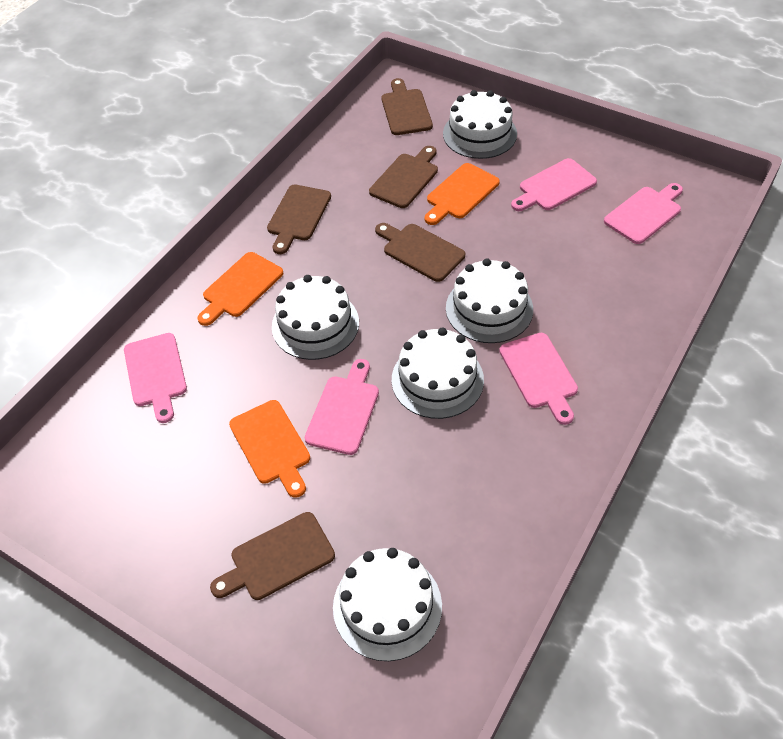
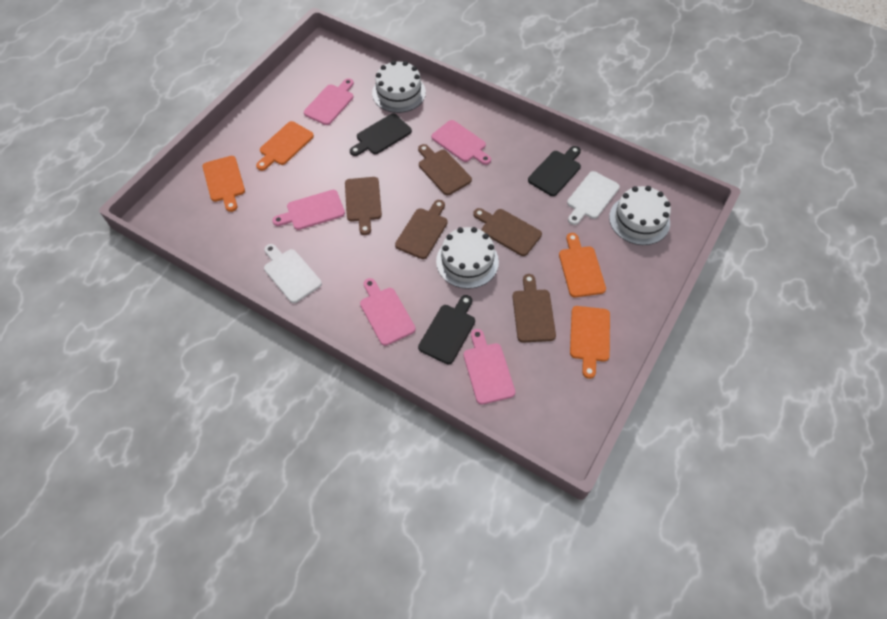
black cutting board: 0 -> 3
orange cutting board: 3 -> 4
white cake: 5 -> 3
white cutting board: 0 -> 2

